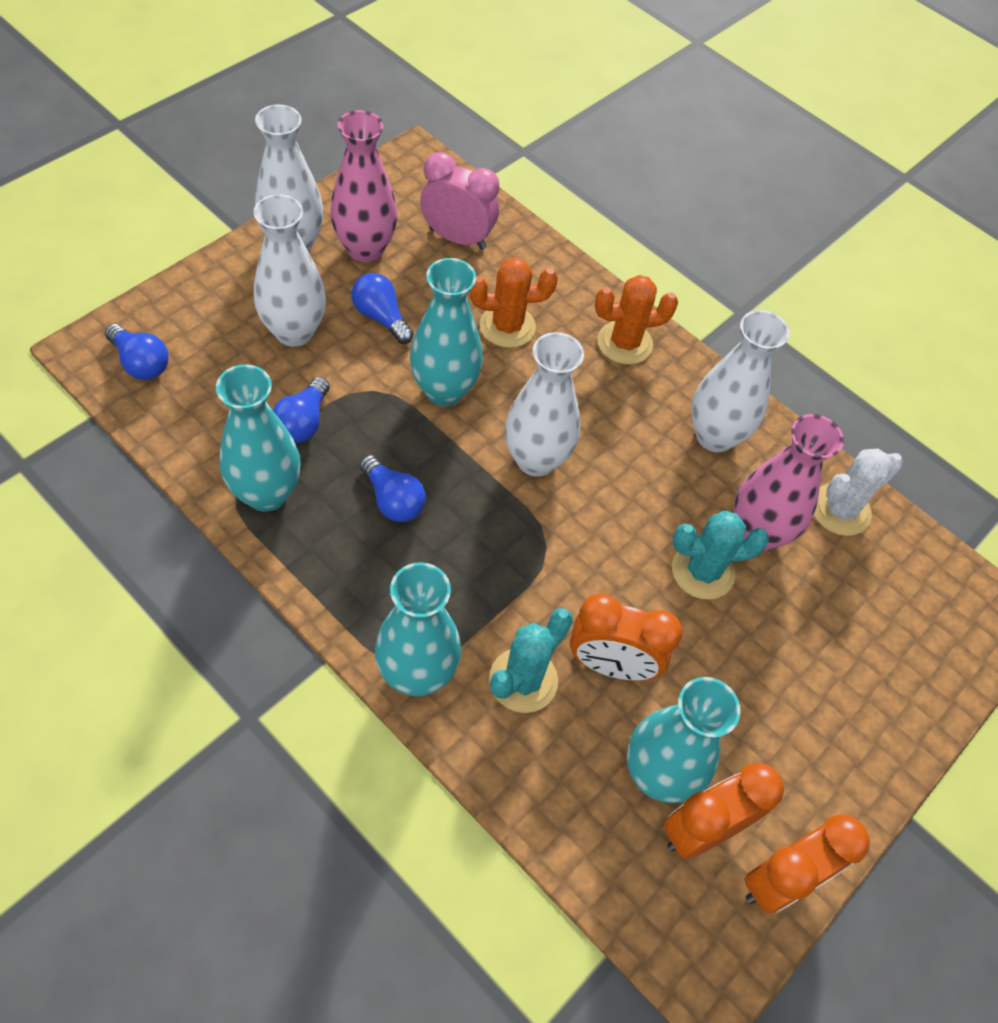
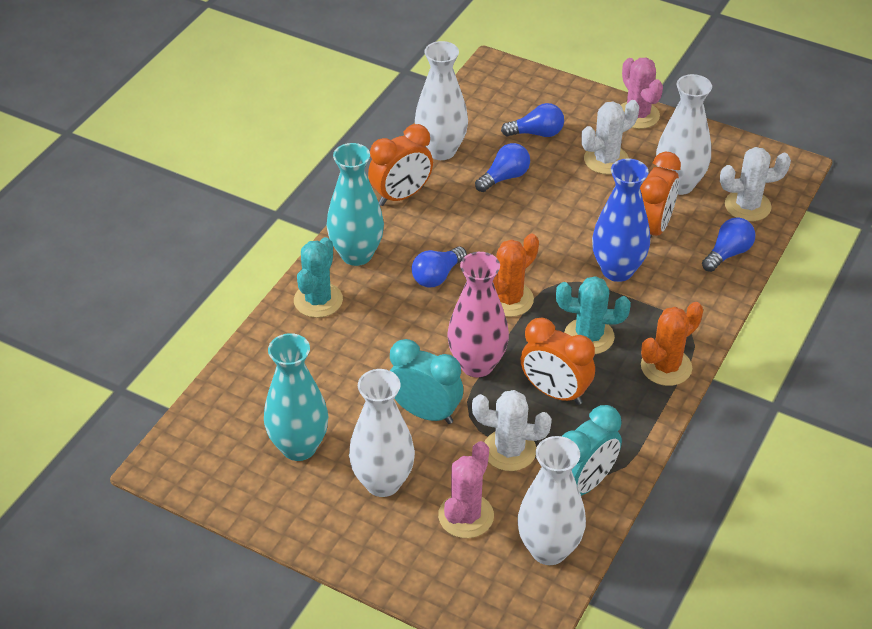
blue vase: 0 -> 1
pink cactus: 0 -> 2
pink clock: 1 -> 0
pink vase: 2 -> 1
turquoise clock: 0 -> 2
turquoise vase: 4 -> 2
white cactus: 1 -> 3

